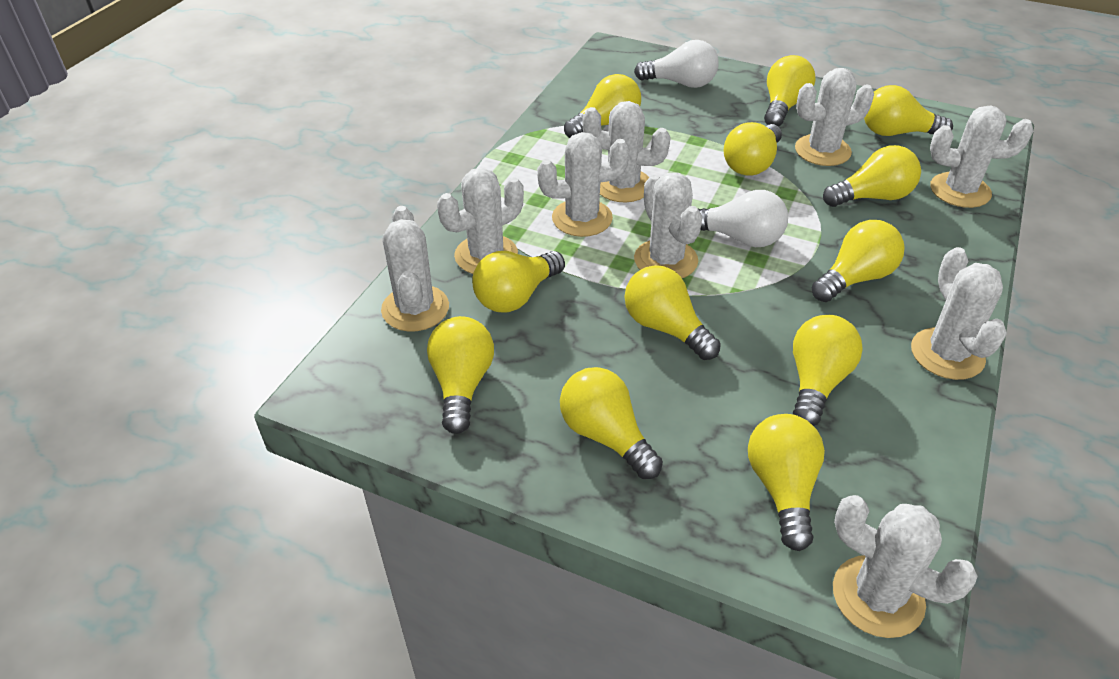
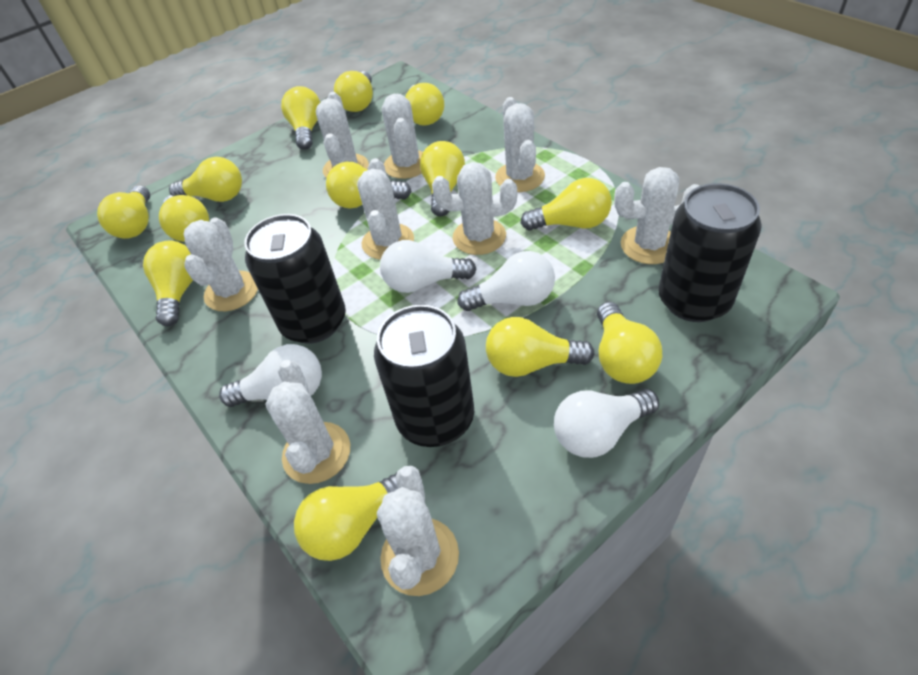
black can: 0 -> 3
white light bulb: 2 -> 4
yellow light bulb: 12 -> 13

